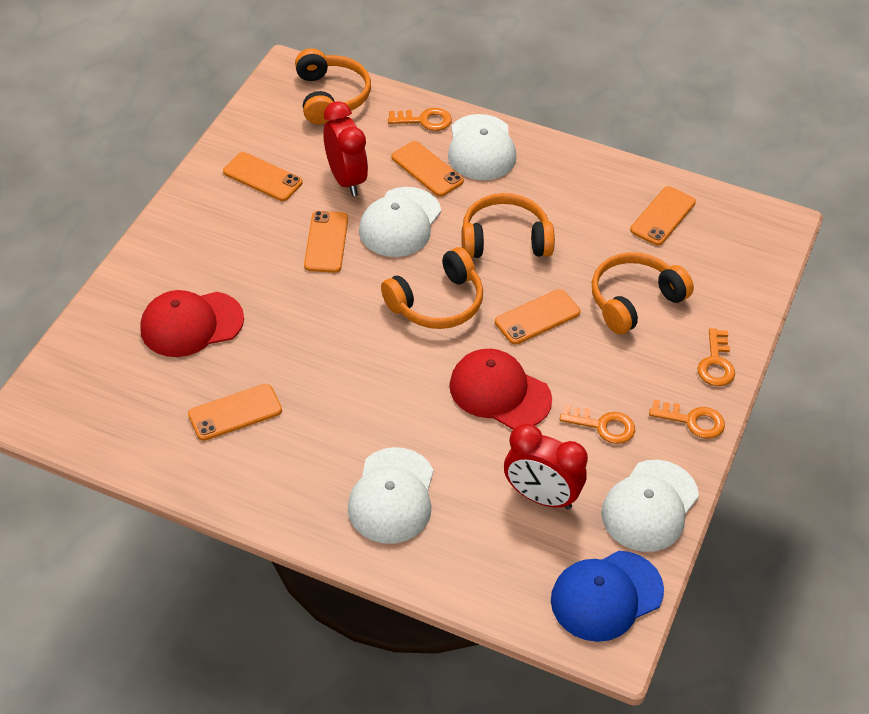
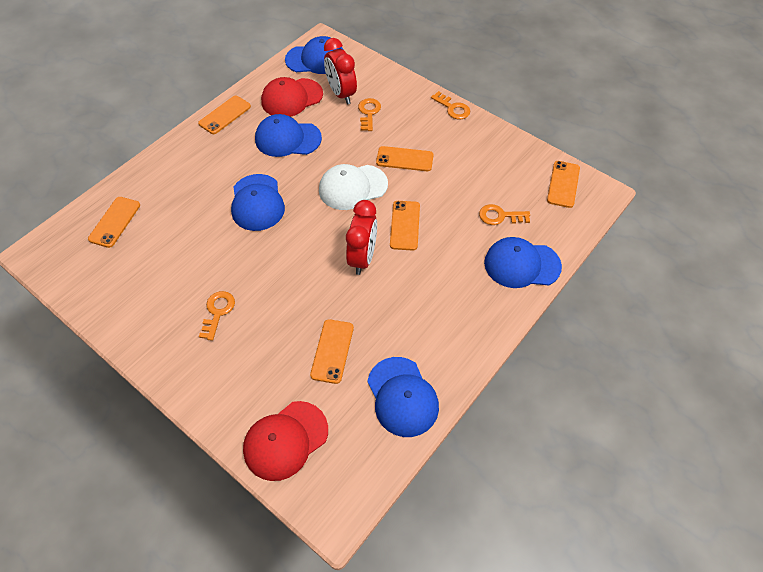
blue cap: 1 -> 5
orange headphones: 4 -> 0
white cap: 4 -> 1

